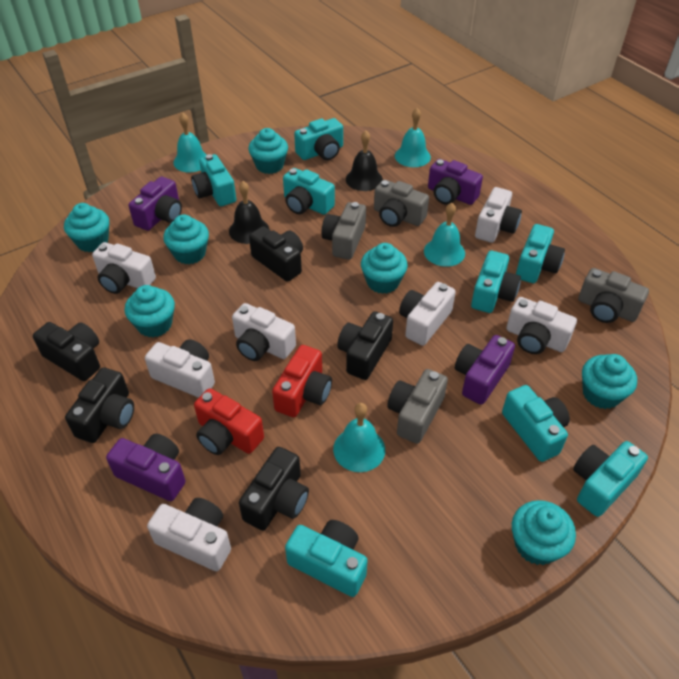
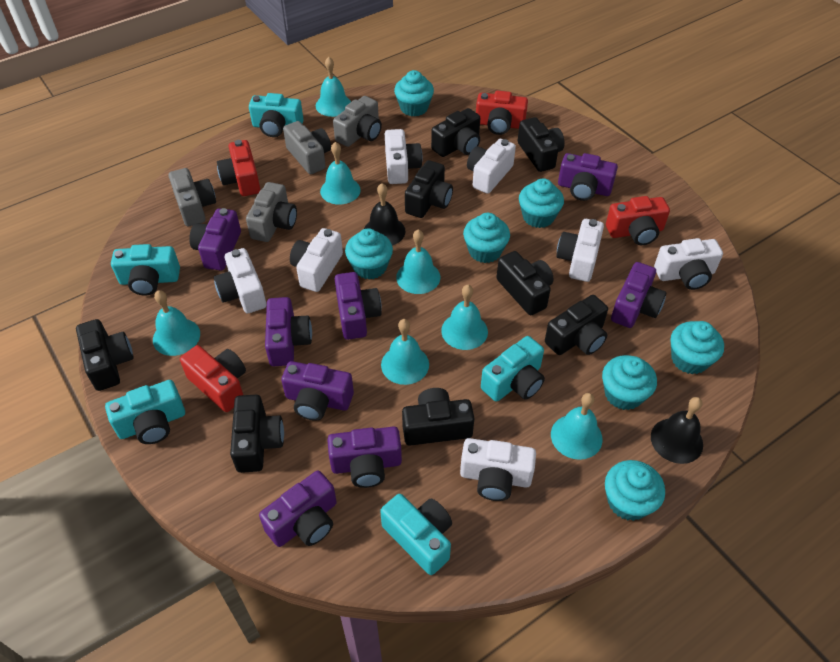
black camera: 5 -> 8
purple camera: 4 -> 8
red camera: 2 -> 4
turquoise bell: 4 -> 7
turquoise camera: 8 -> 5

